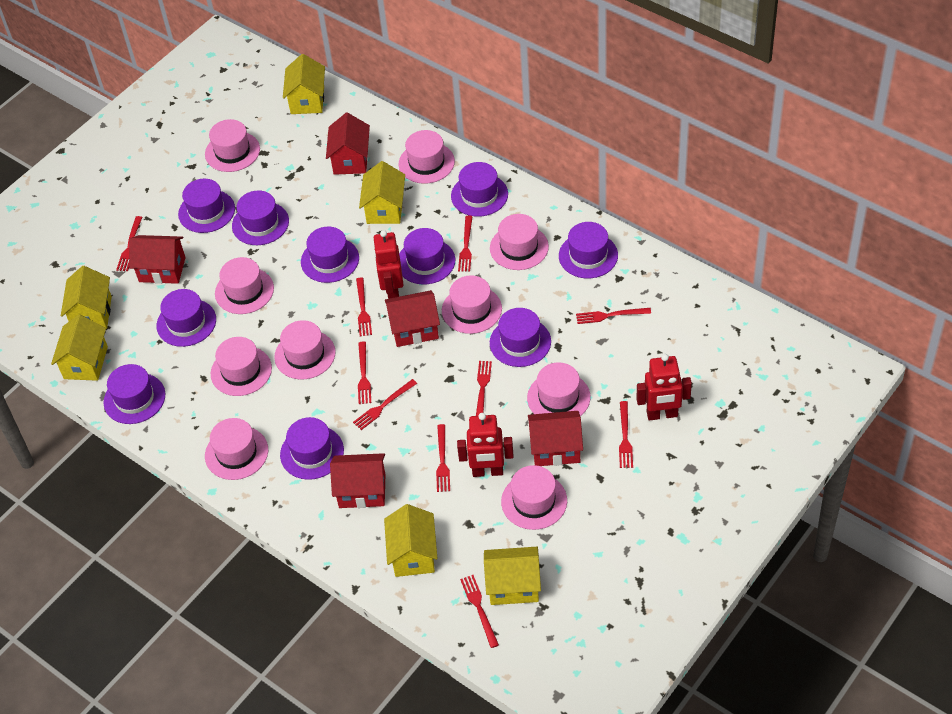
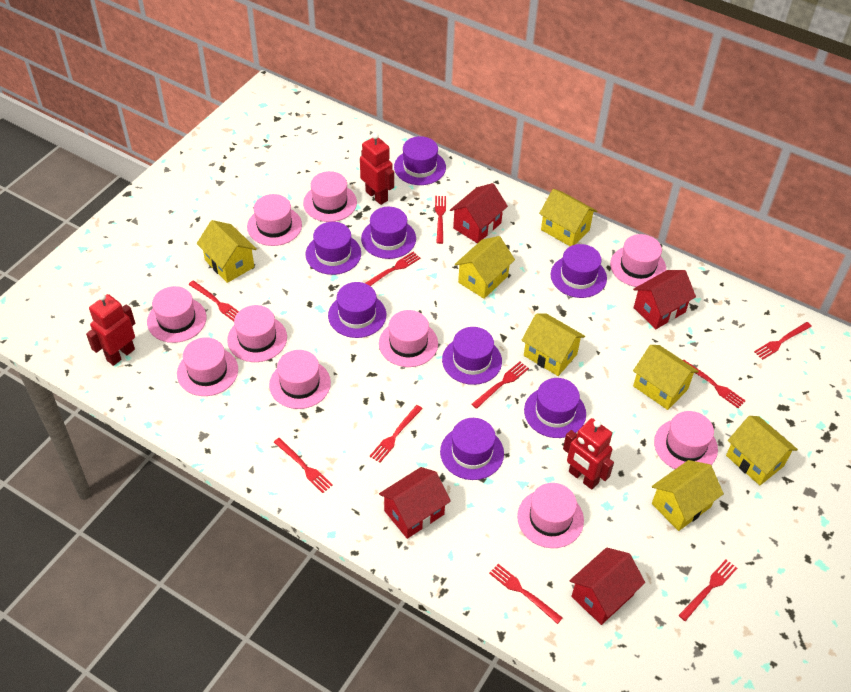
purple hat: 10 -> 8
red house: 5 -> 4
yellow house: 6 -> 7

